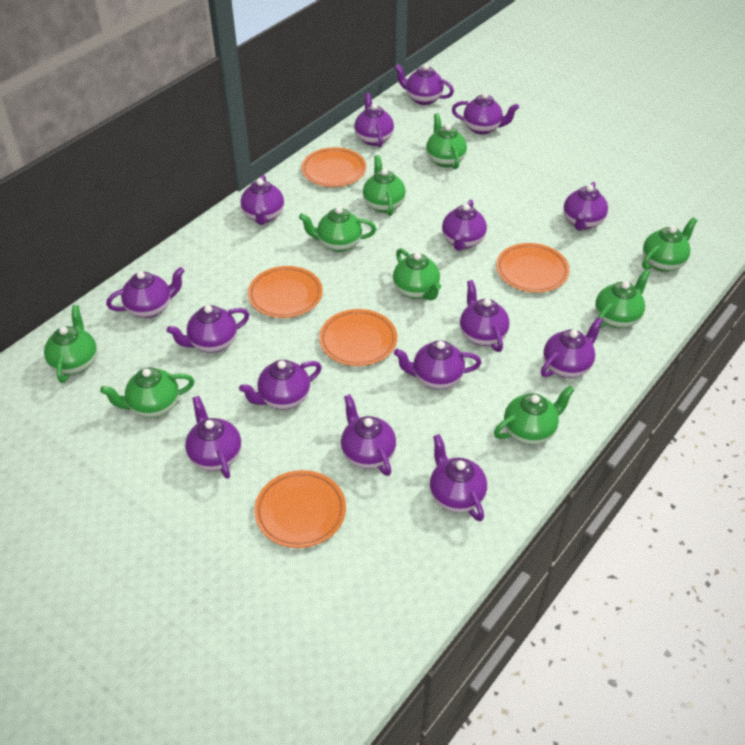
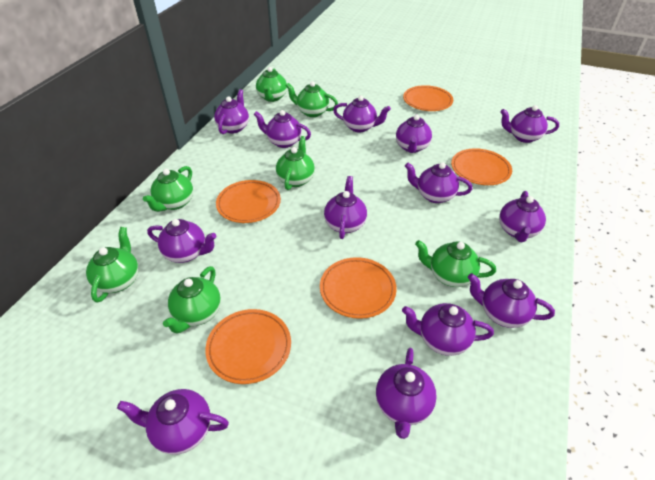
green teapot: 9 -> 7
purple teapot: 15 -> 13

